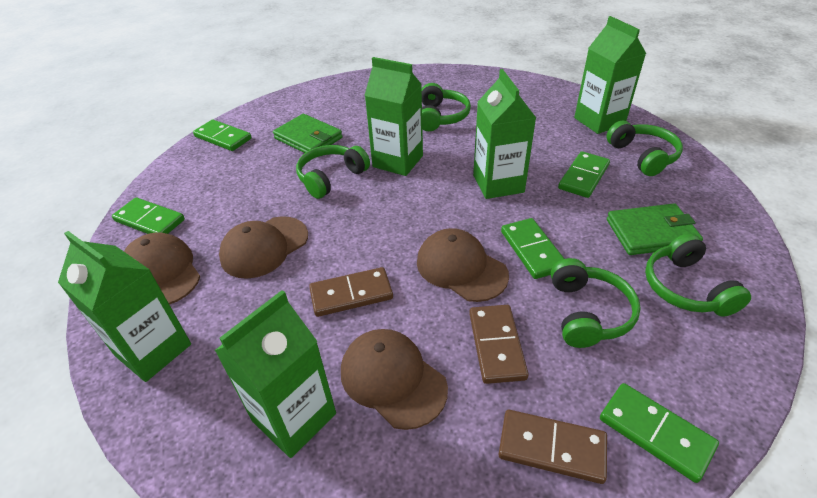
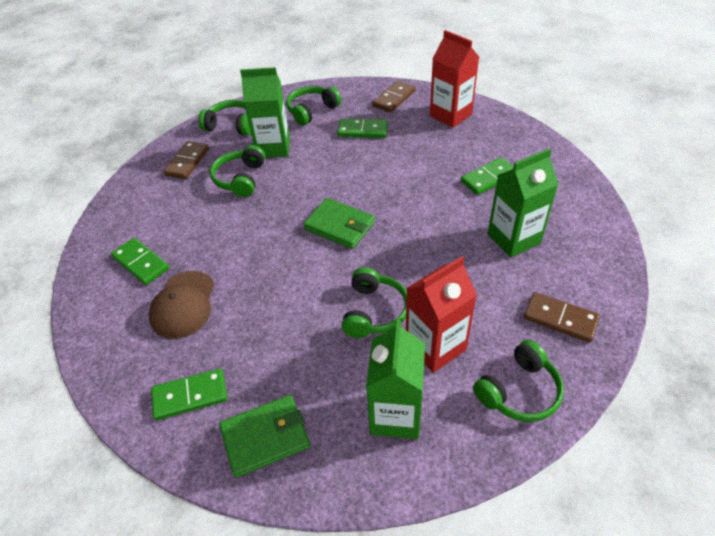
brown cap: 4 -> 1
green carton: 5 -> 3
green domino: 5 -> 4
red carton: 0 -> 2

